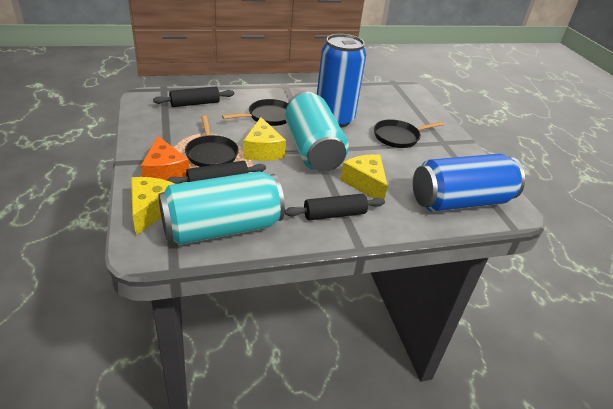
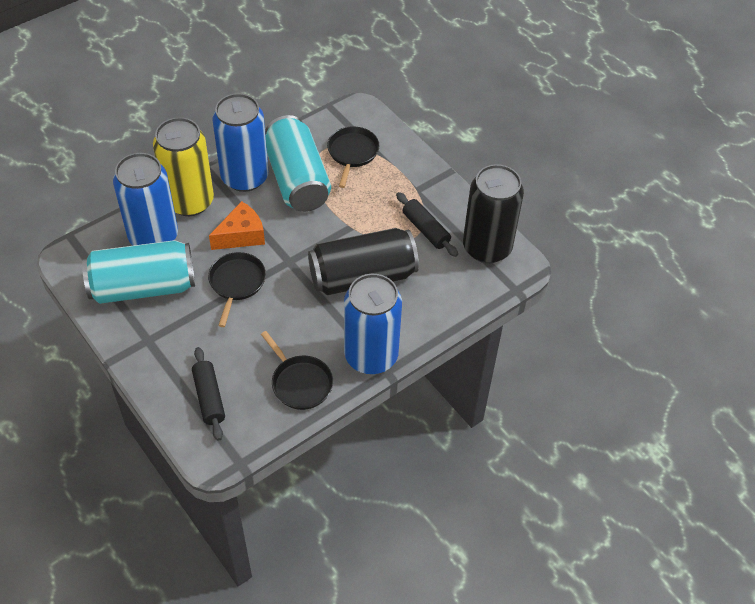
black can: 0 -> 2
black rolling pin: 3 -> 2
blue can: 2 -> 3
yellow can: 0 -> 1
yellow cheese: 3 -> 0

